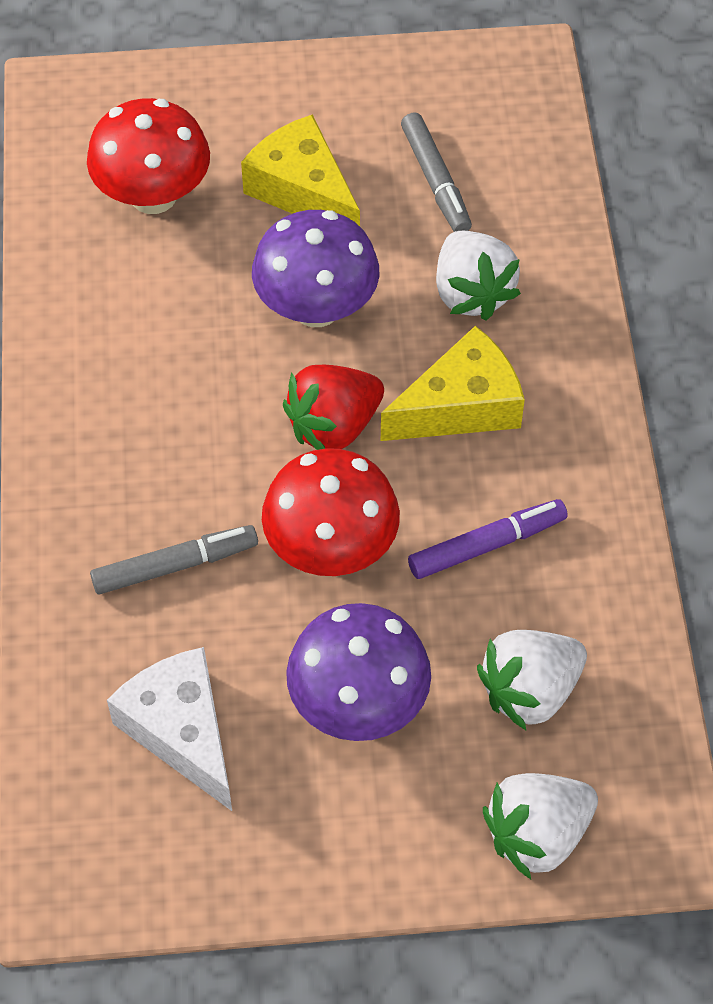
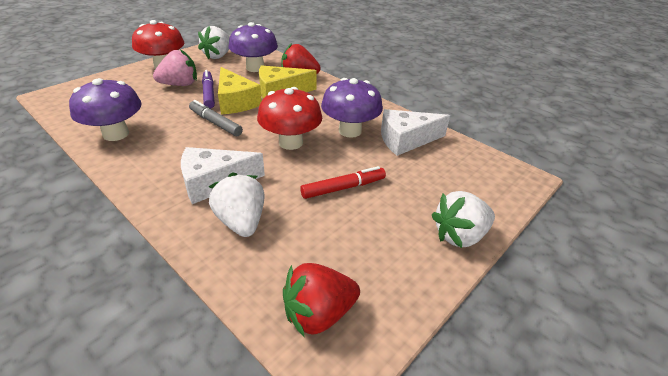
grey marker: 2 -> 1
pink strawberry: 0 -> 1
purple mushroom: 2 -> 3
red marker: 0 -> 1
red strawberry: 1 -> 2
white cheese: 1 -> 2

